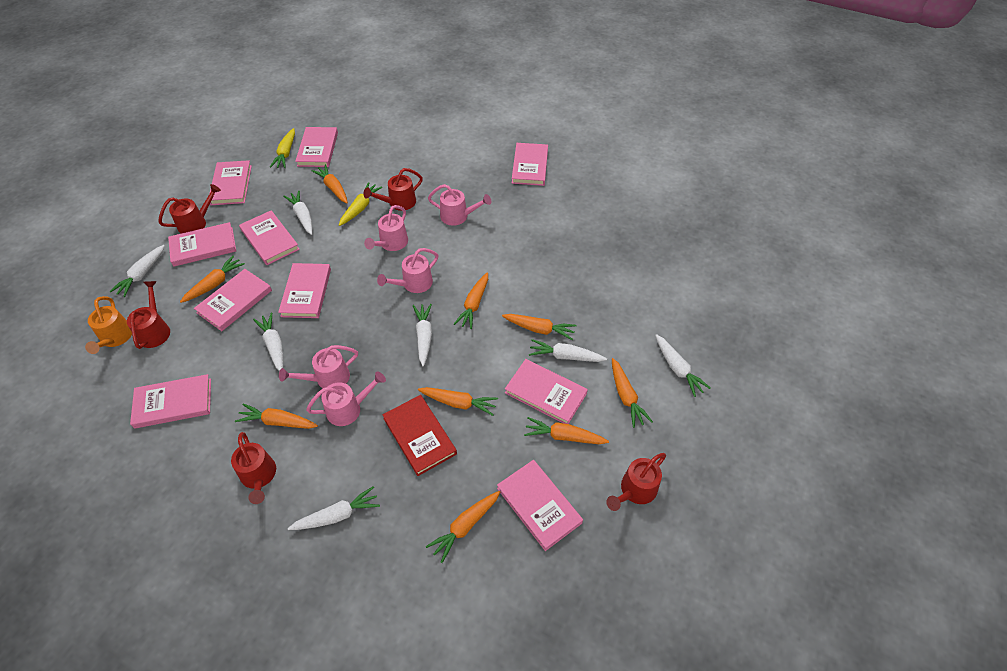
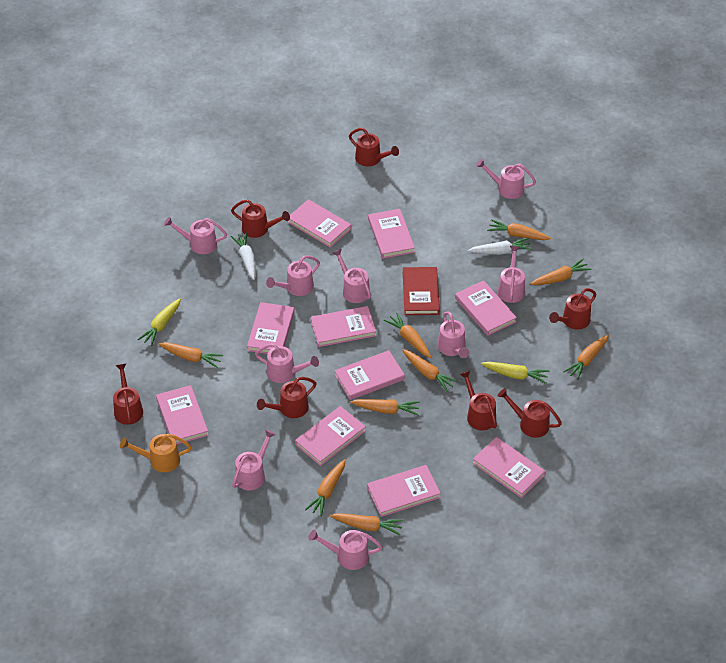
pink watering can: 5 -> 9
red watering can: 5 -> 7
white carrot: 7 -> 2

